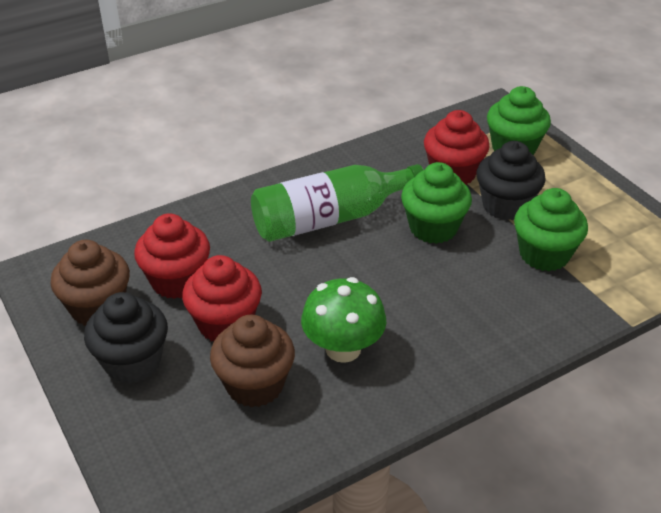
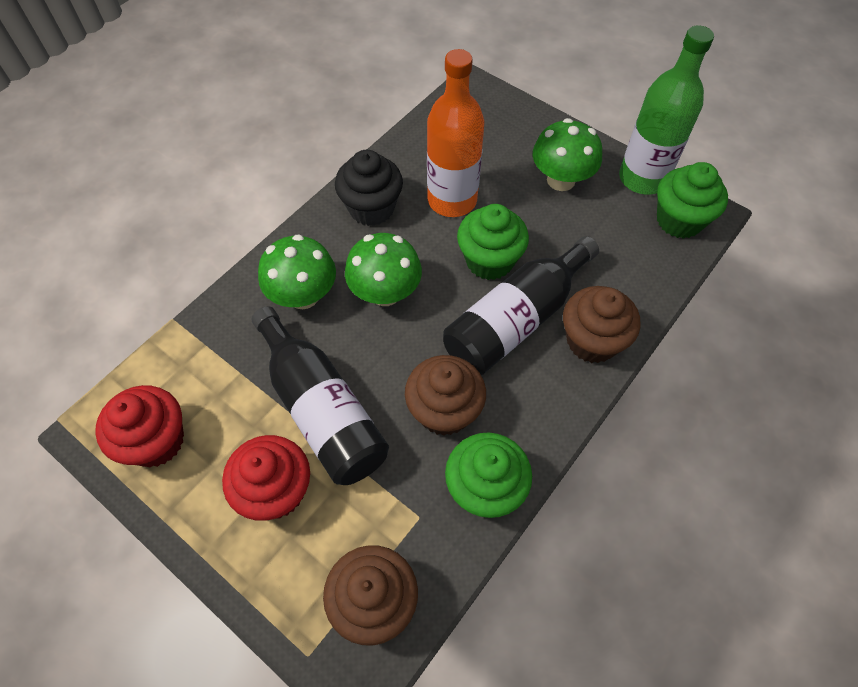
black bottle: 0 -> 2
black cupcake: 2 -> 1
brown cupcake: 2 -> 3
green mushroom: 1 -> 3
orange bottle: 0 -> 1
red cupcake: 3 -> 2

